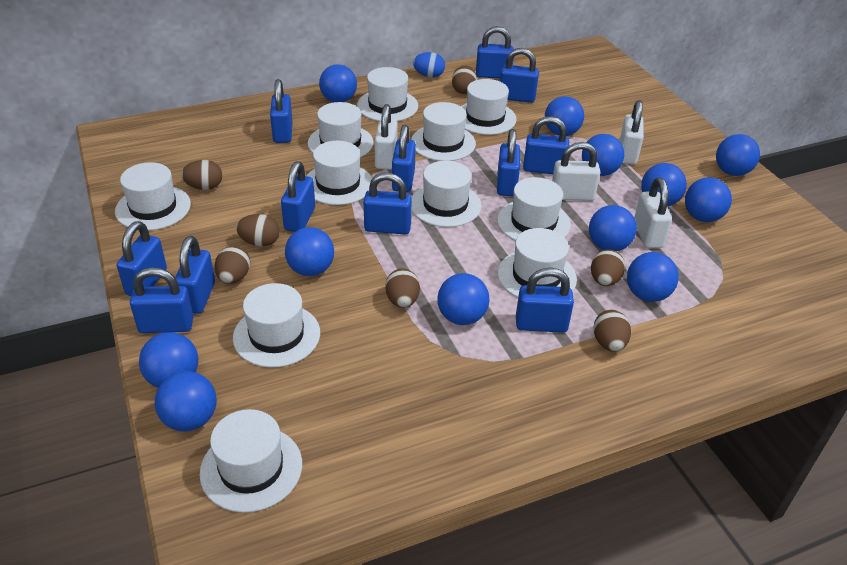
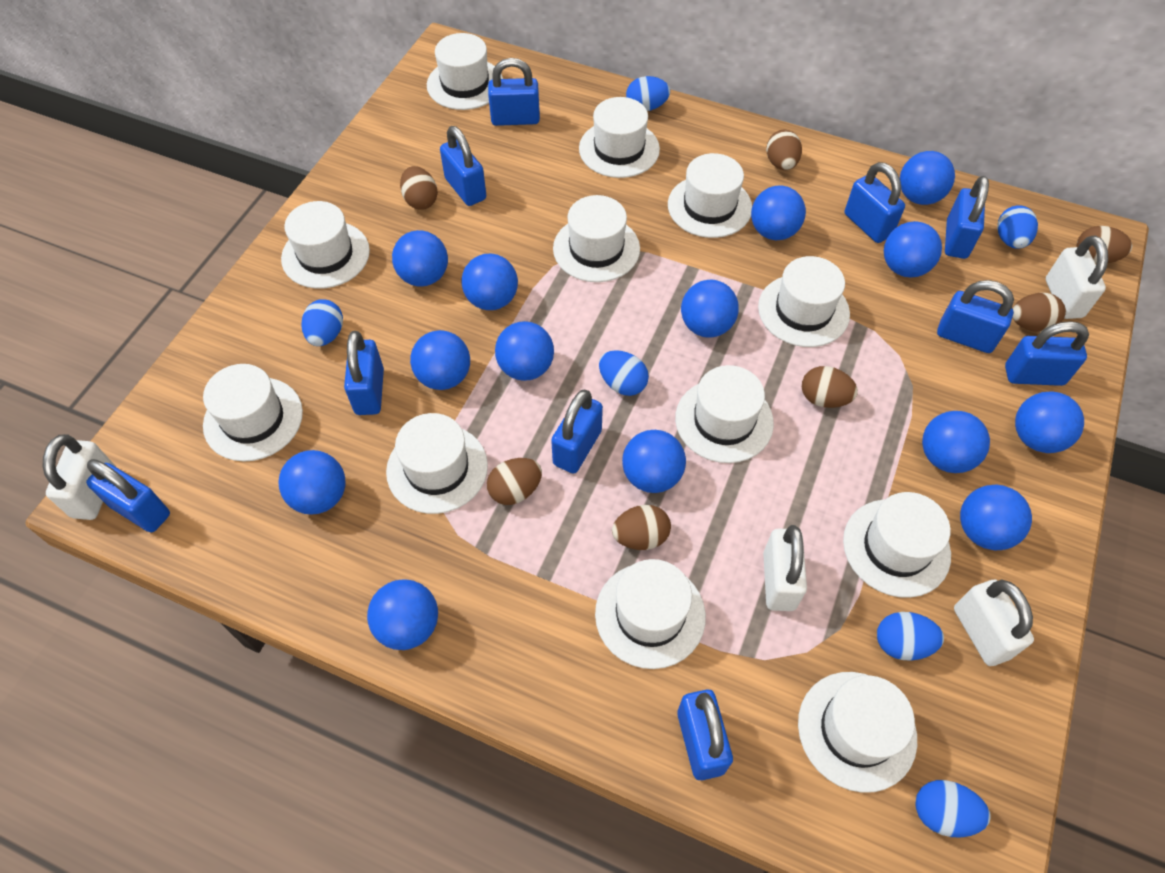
blue ball: 12 -> 14
blue egg: 1 -> 6
blue padlock: 12 -> 10
white hat: 11 -> 12

